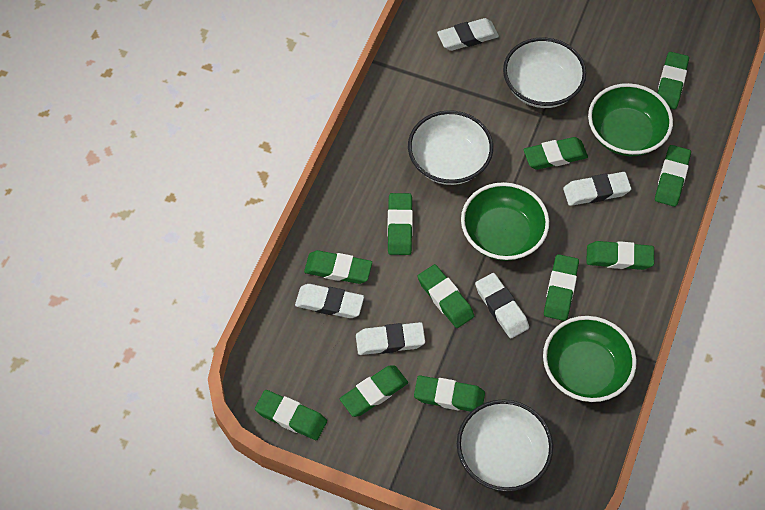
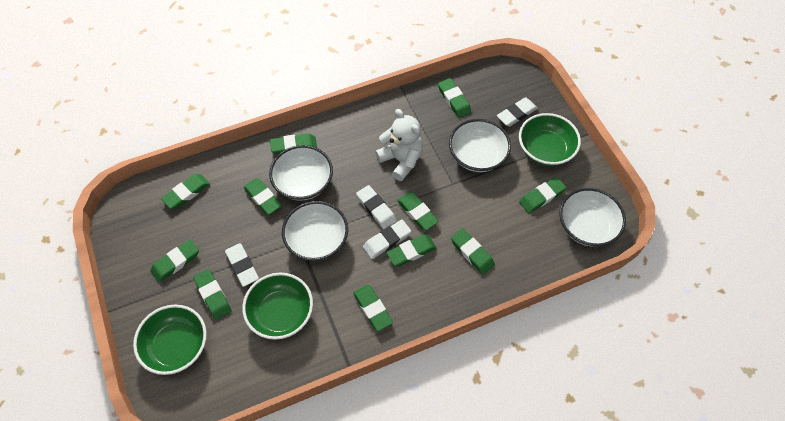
white bowl: 3 -> 4
white eraser: 5 -> 4
white teddy bear: 0 -> 1

